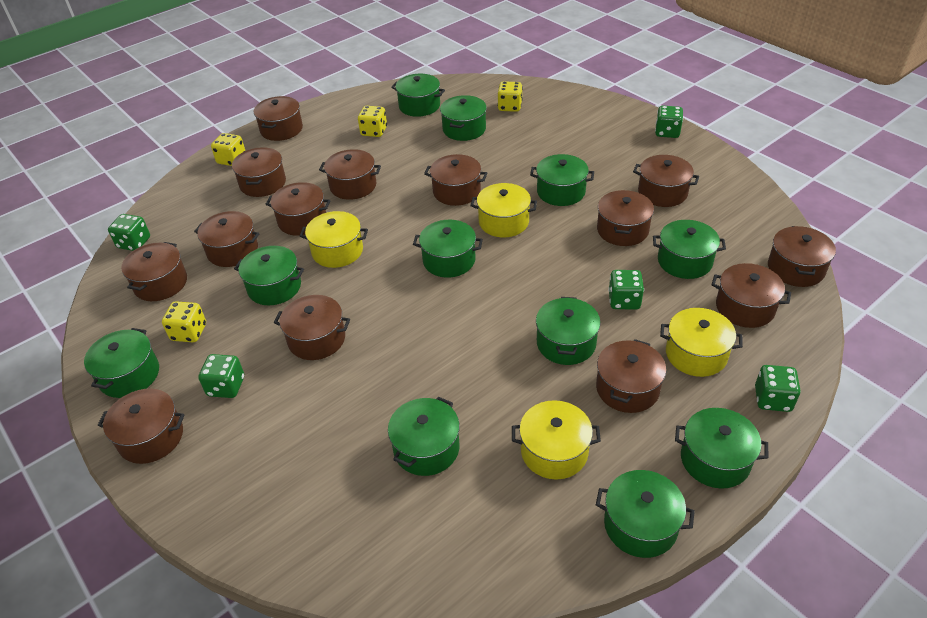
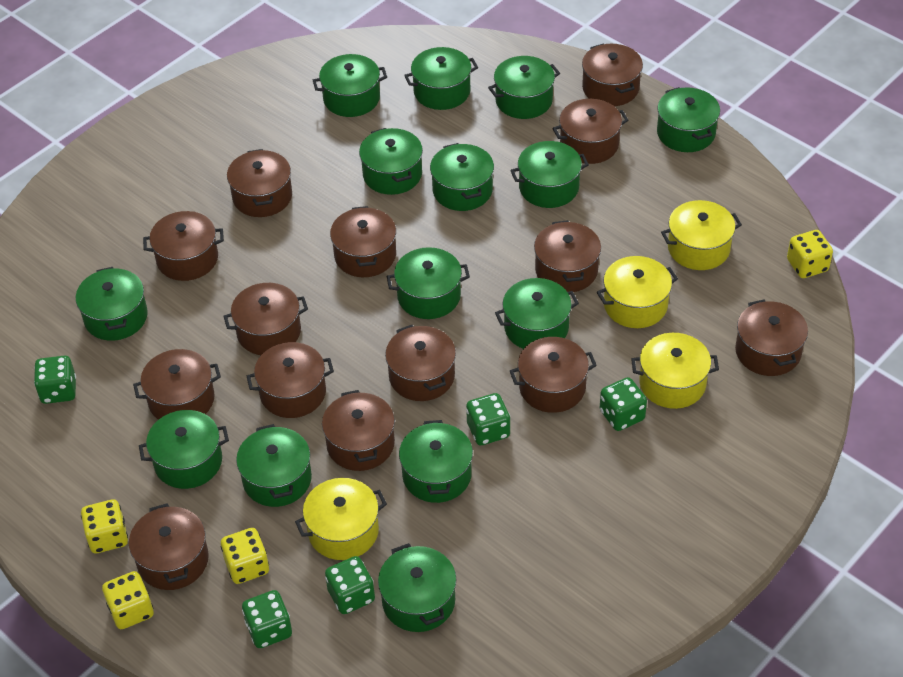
green pot: 11 -> 14

